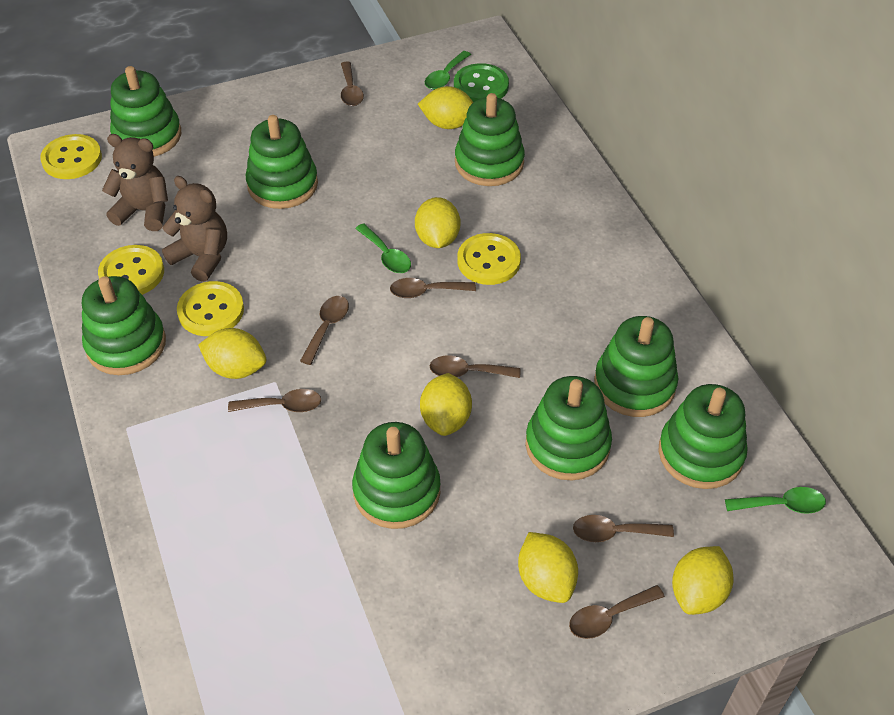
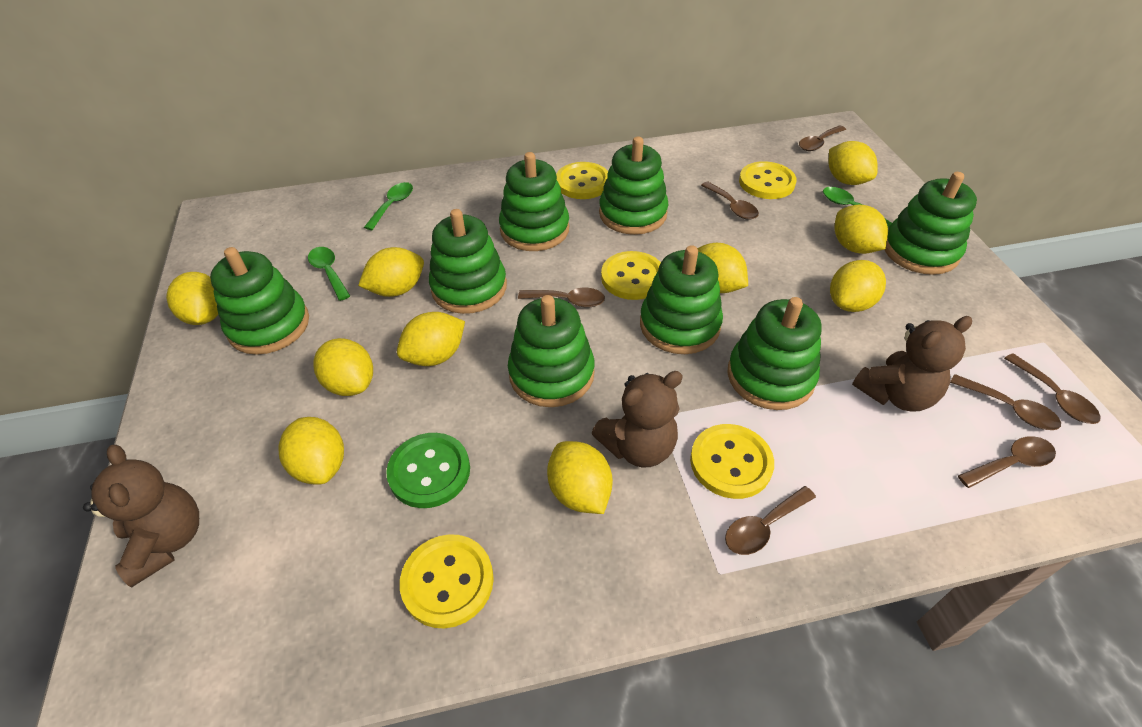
brown teddy bear: 2 -> 3
yellow button: 4 -> 5
yellow lemon: 6 -> 10

